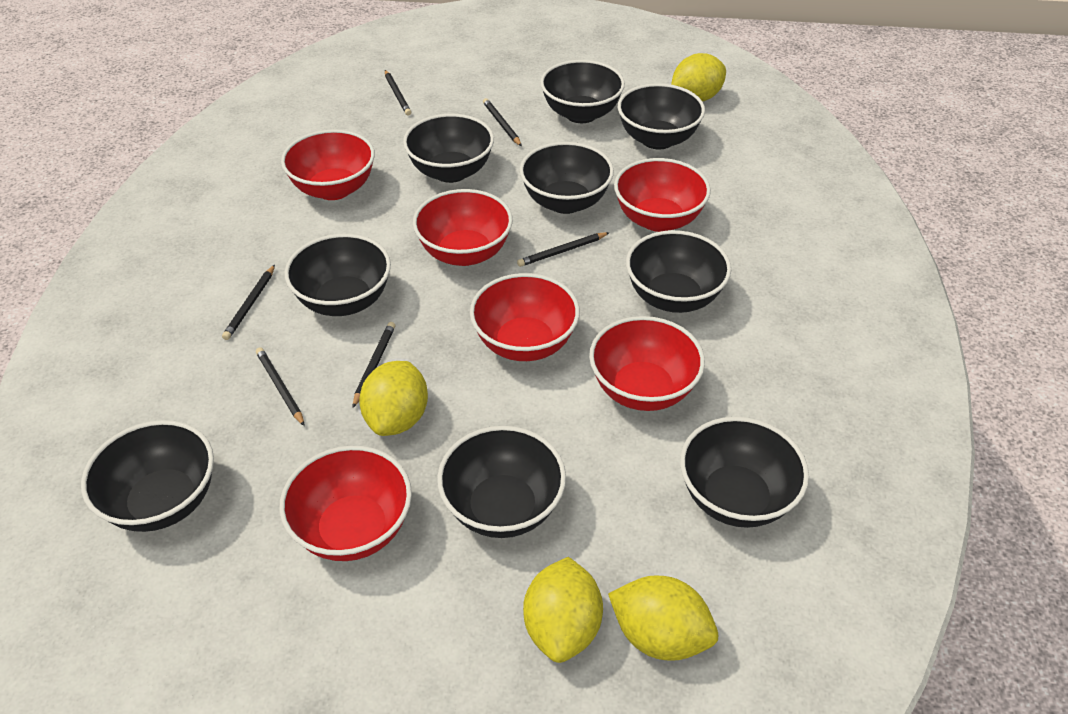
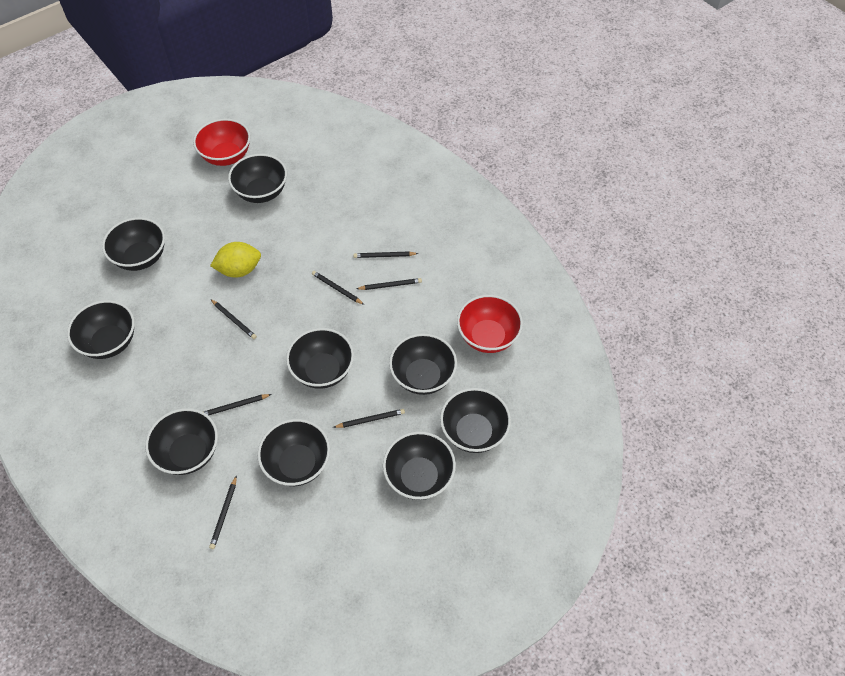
black pencil: 6 -> 7
red bowl: 6 -> 2
yellow lemon: 4 -> 1

